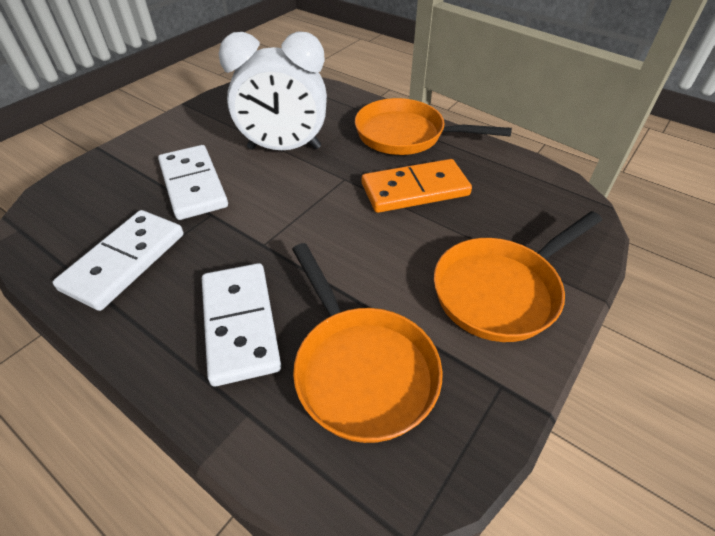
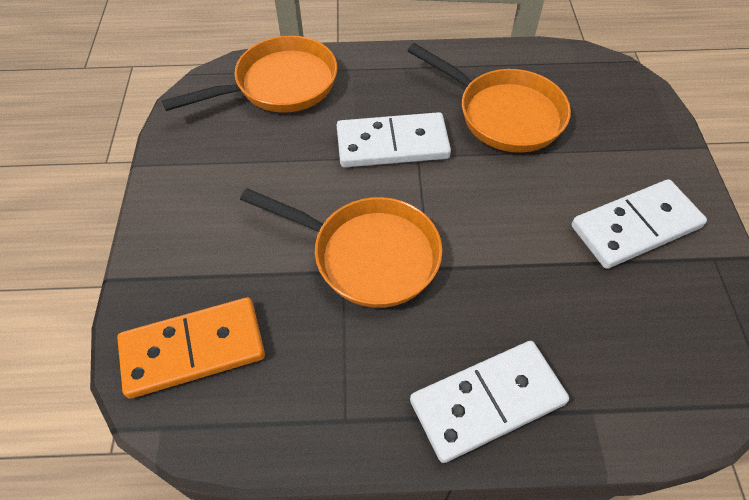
white clock: 1 -> 0

